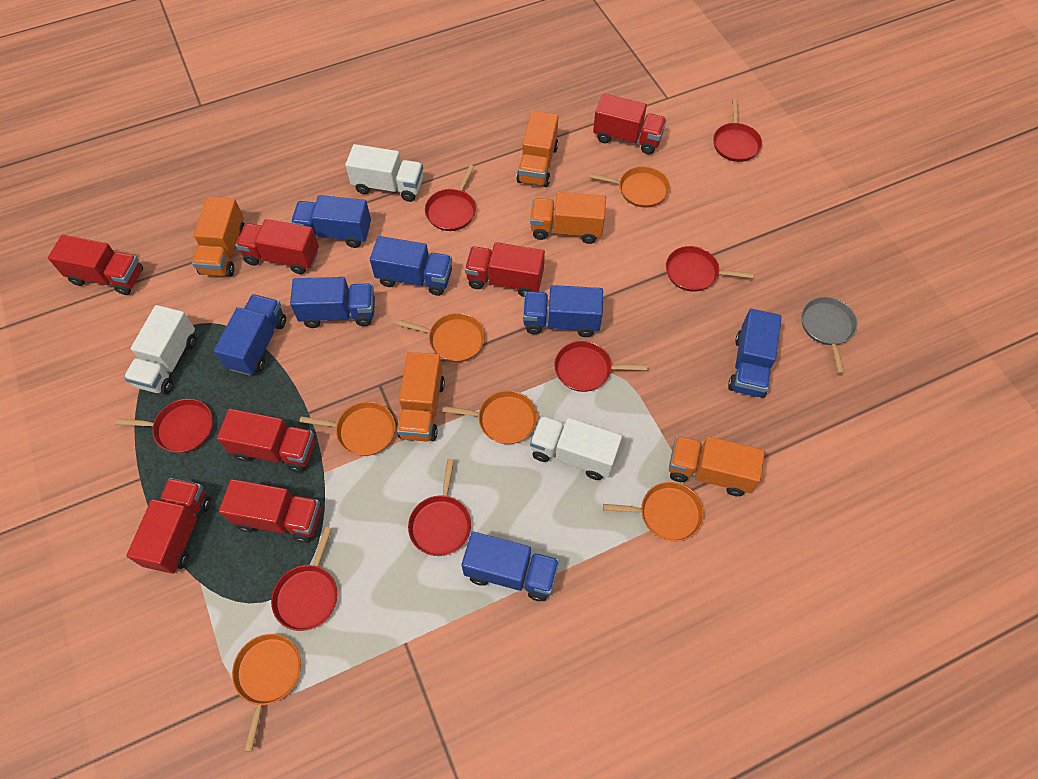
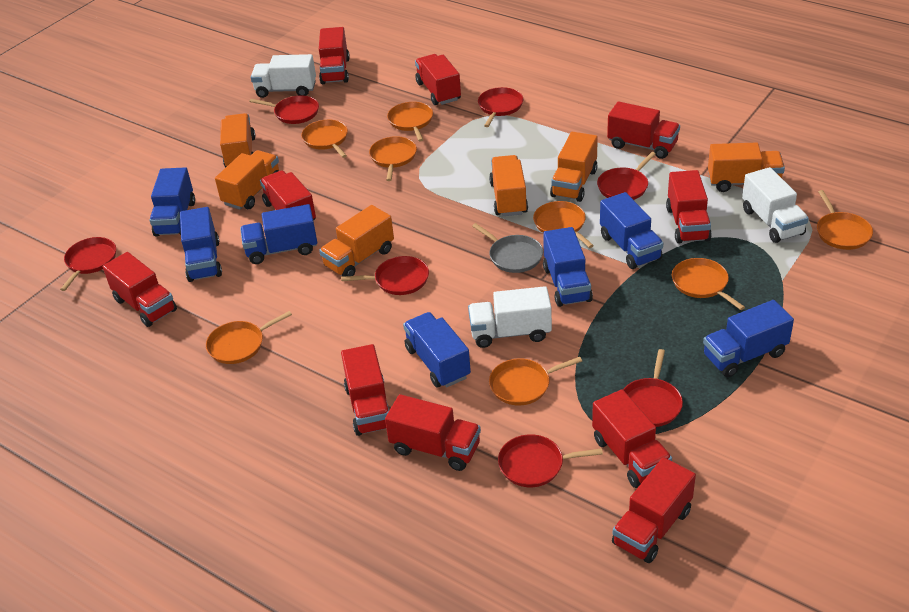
orange pan: 6 -> 8
orange truck: 5 -> 6
red truck: 7 -> 10

